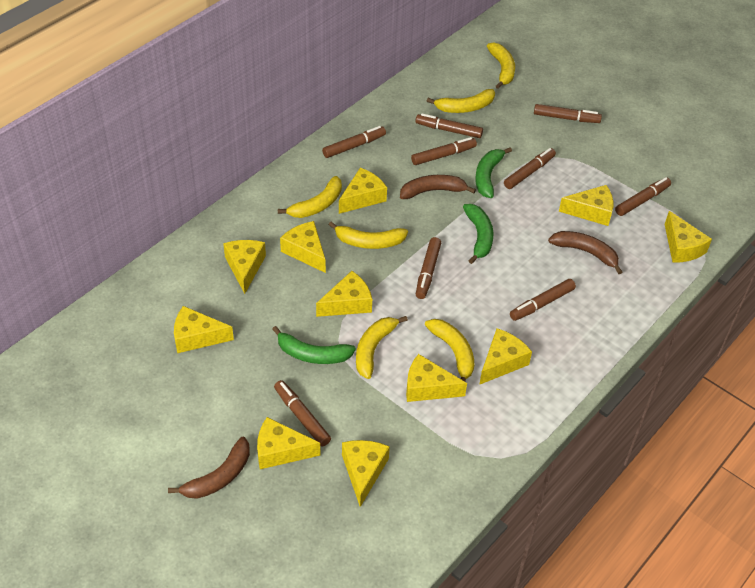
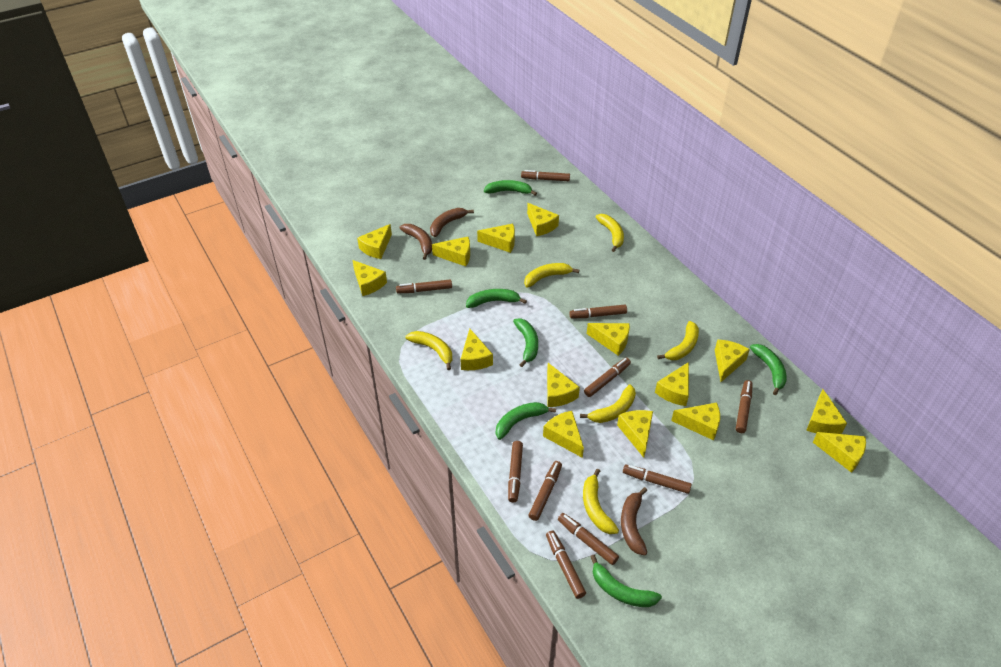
brown marker: 9 -> 10
green banana: 3 -> 6
yellow cheese: 11 -> 15

